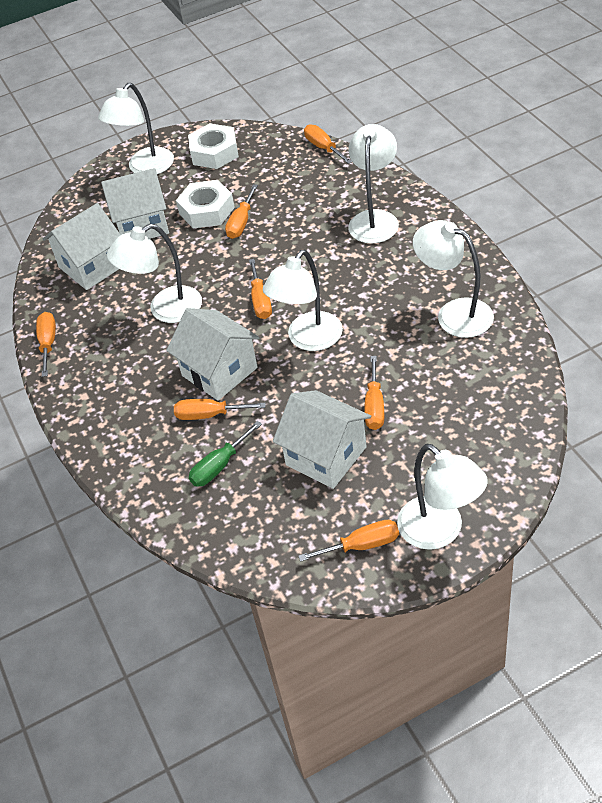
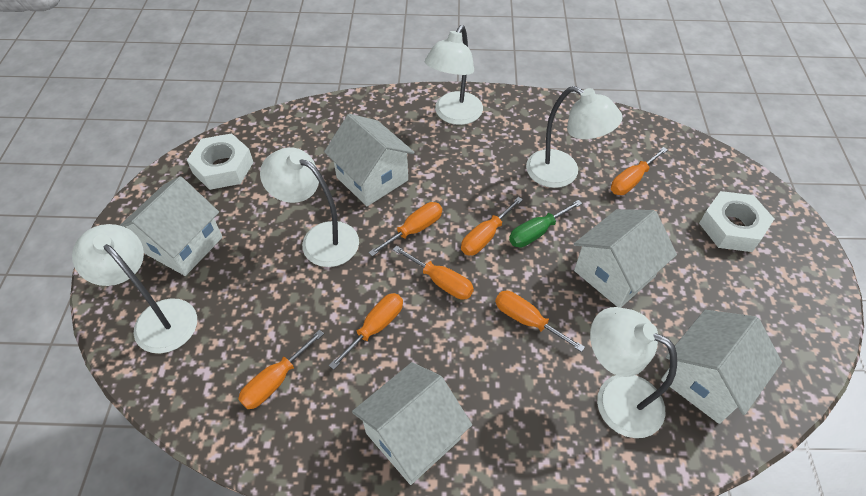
white house: 4 -> 5
white lamp: 6 -> 5

